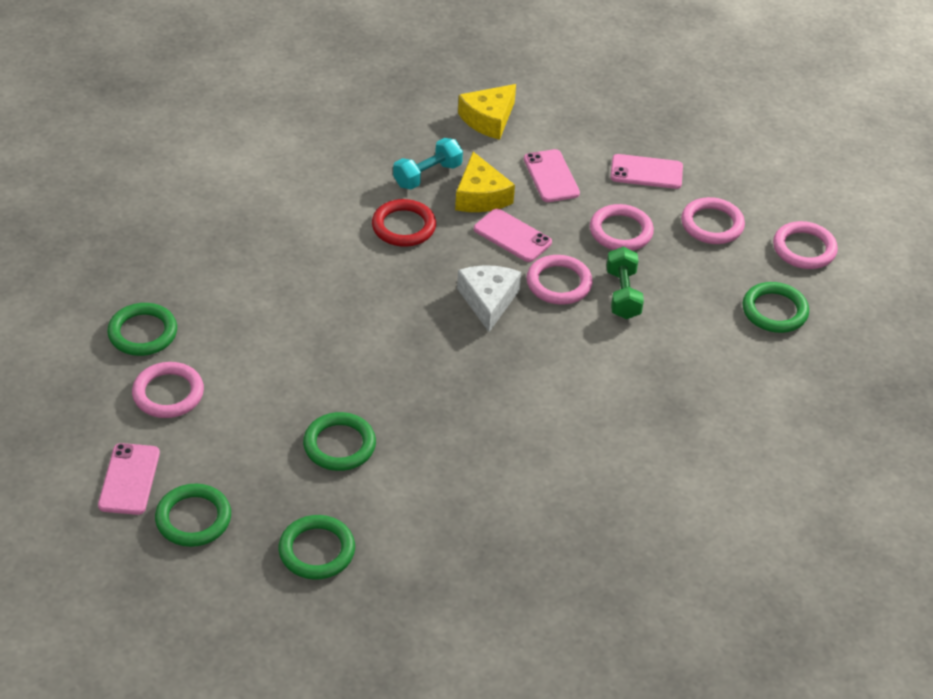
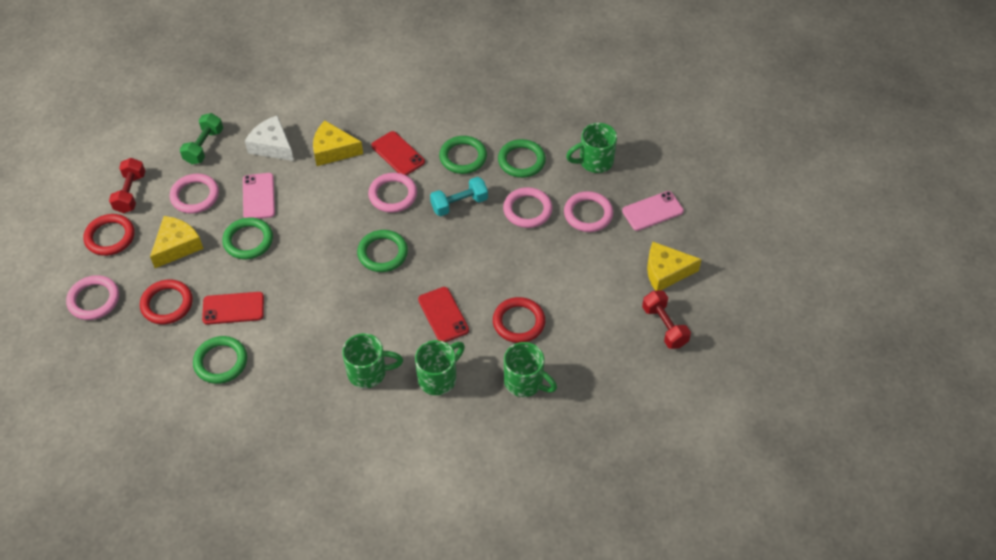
green mug: 0 -> 4
pink phone: 4 -> 2
red dumbbell: 0 -> 2
red phone: 0 -> 3
red ring: 1 -> 3
yellow cheese: 2 -> 3

